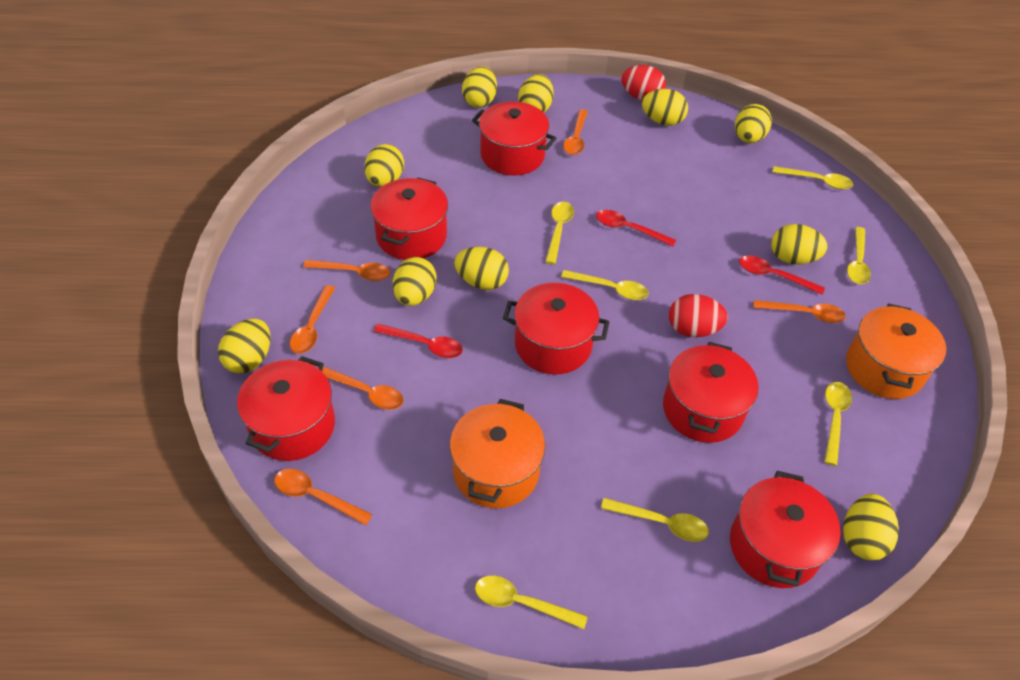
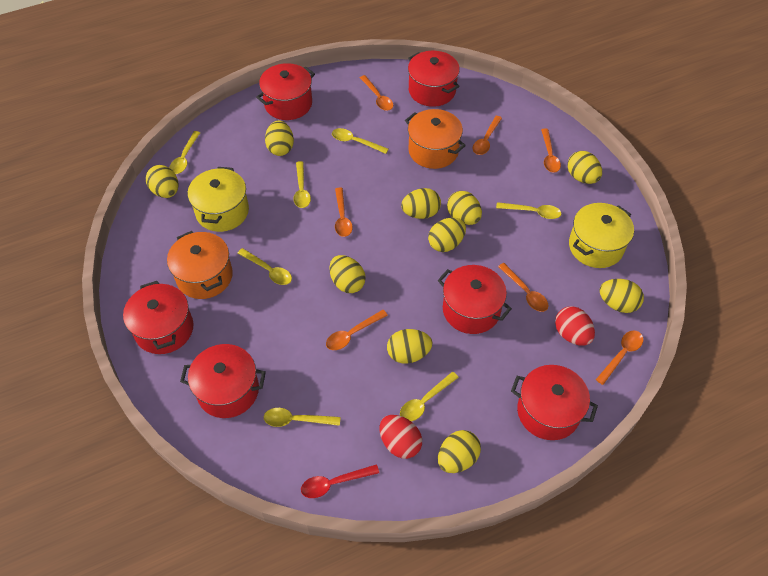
orange spoon: 6 -> 7
red spoon: 3 -> 1
yellow pot: 0 -> 2

